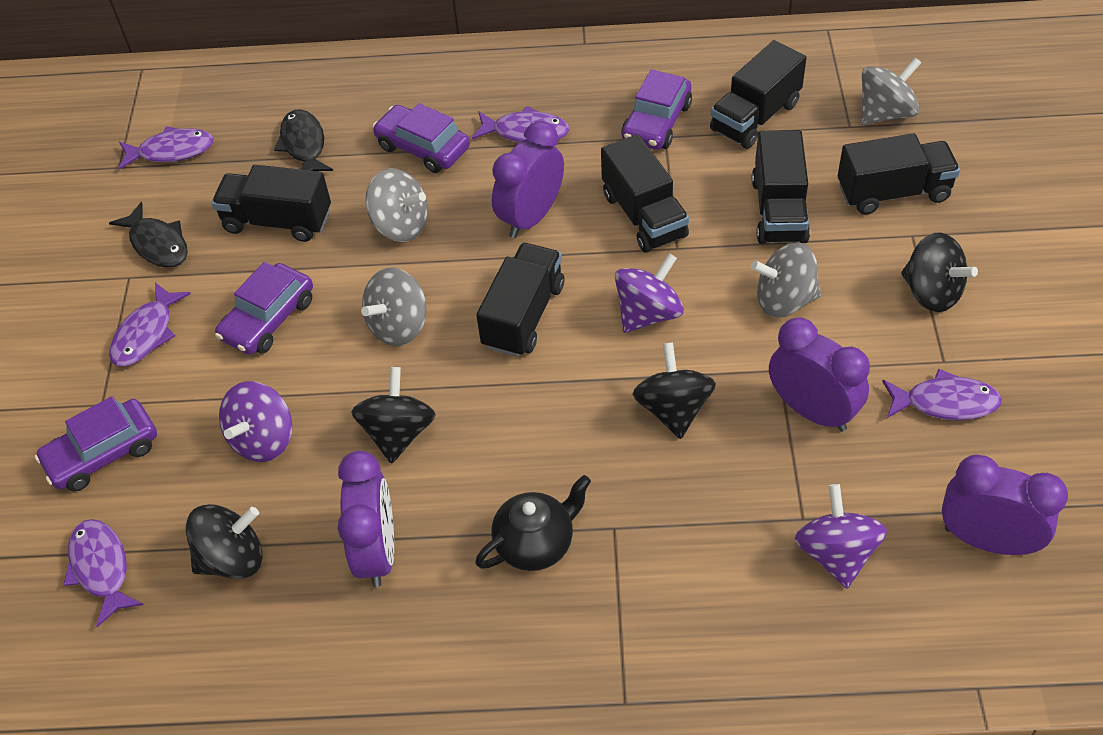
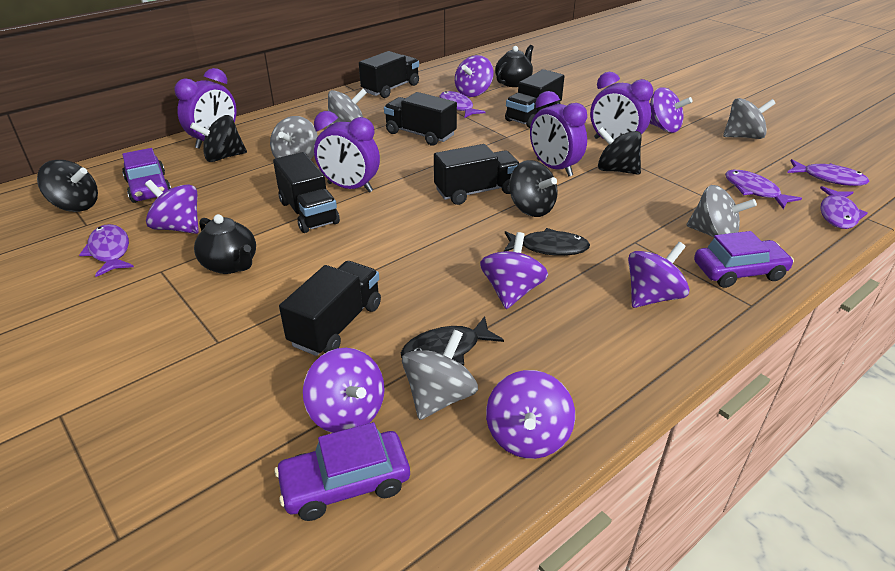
black teapot: 1 -> 2
grey spinning top: 4 -> 5
purple car: 4 -> 3
purple spinning top: 3 -> 7

